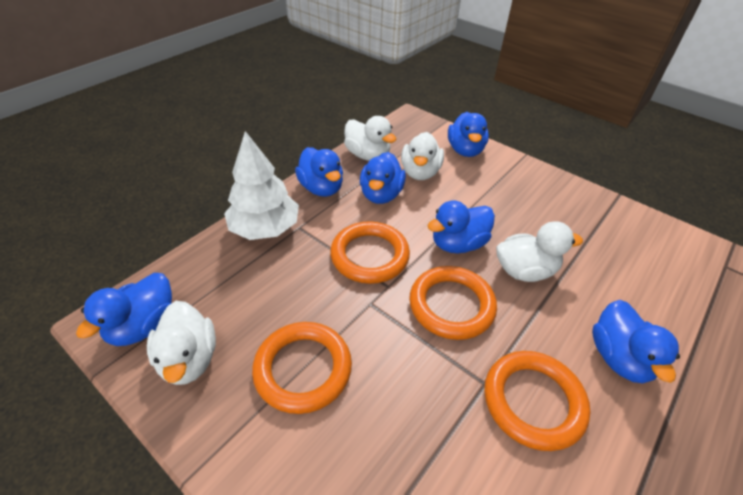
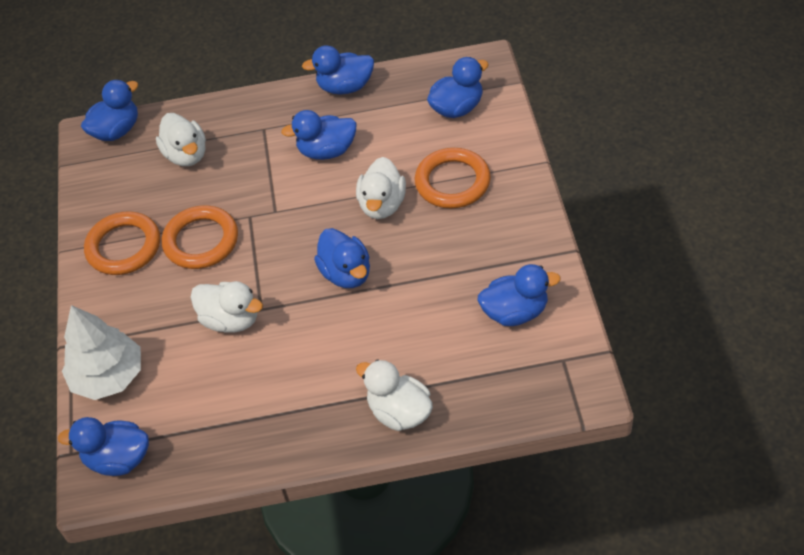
blue duck: 6 -> 7
orange ring: 4 -> 3

